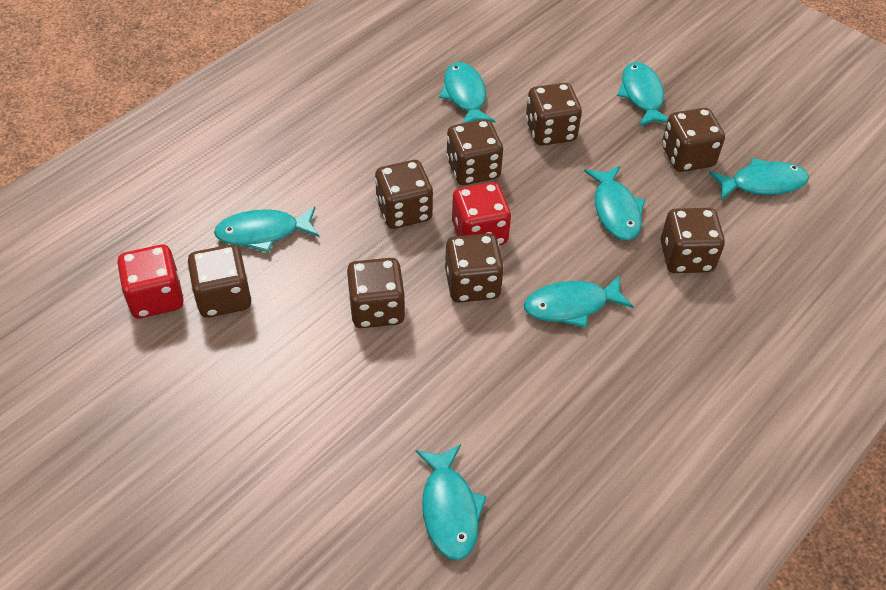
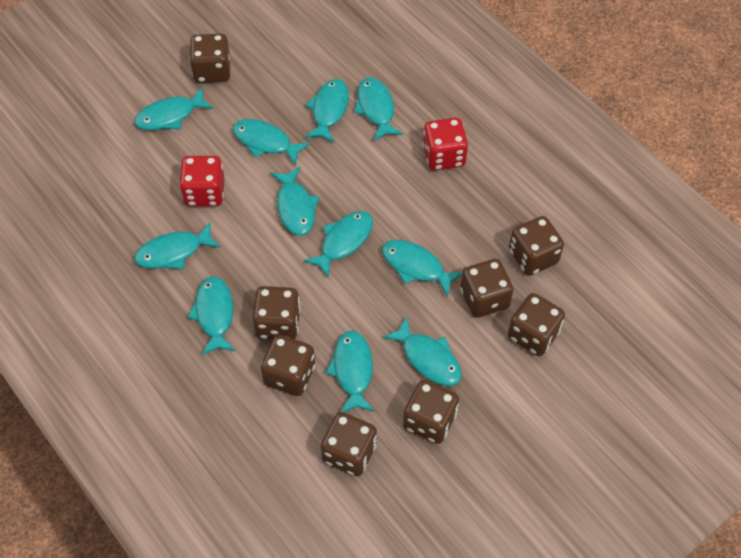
turquoise fish: 7 -> 11

